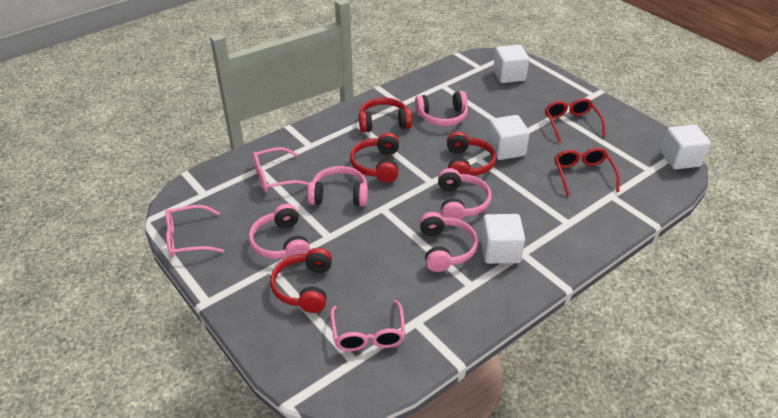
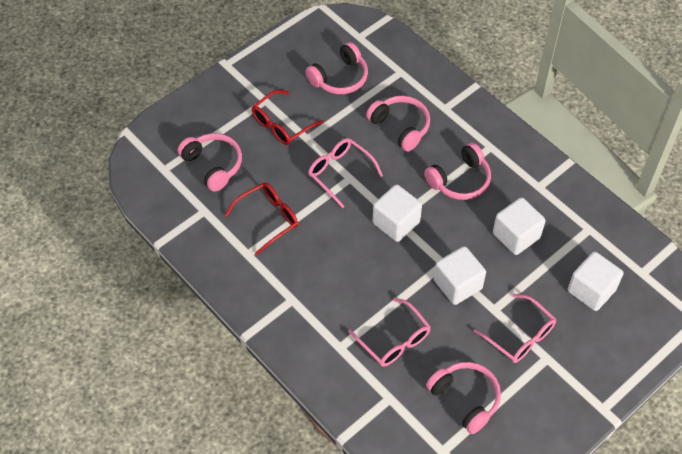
red headphones: 4 -> 0

